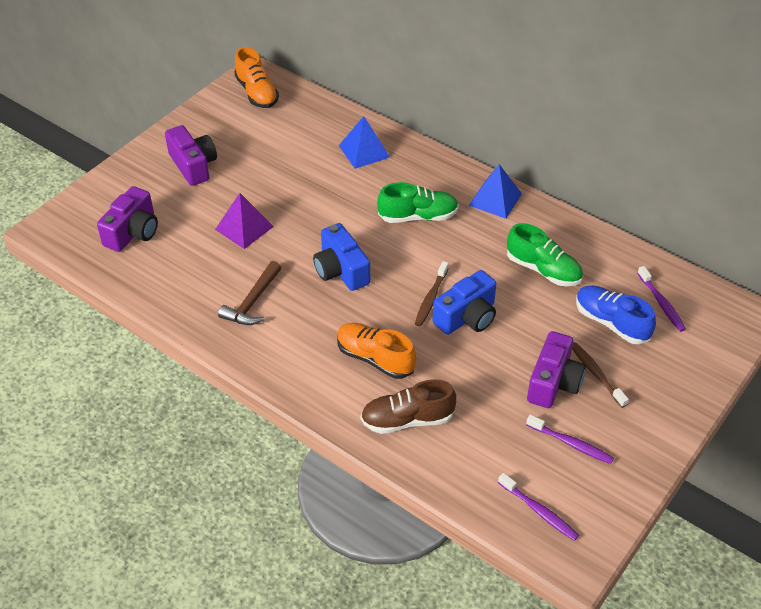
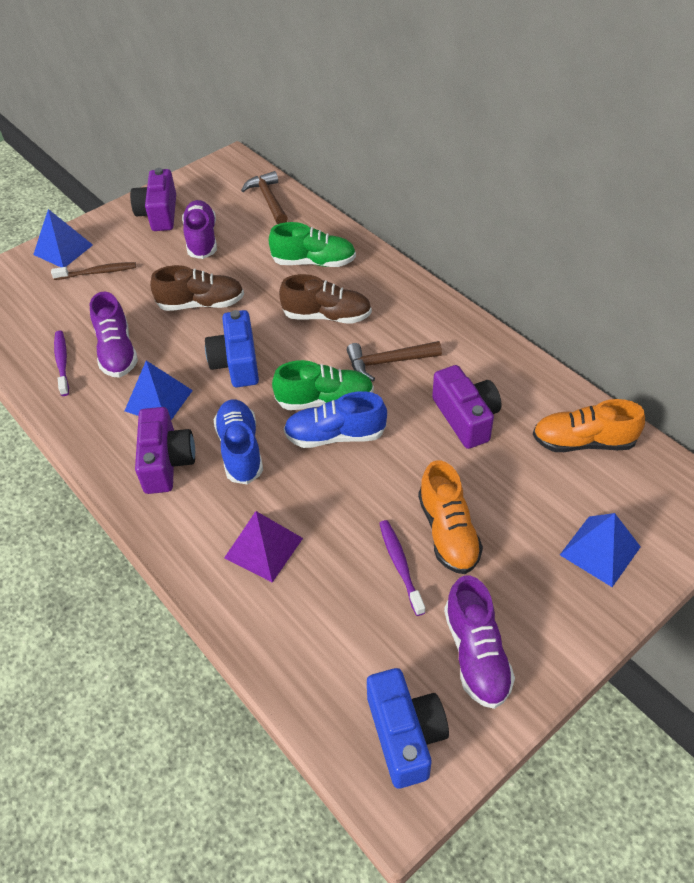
blue pyramid: 2 -> 3
blue shoe: 1 -> 2
brown hammer: 1 -> 2
brown shoe: 1 -> 2
brown toothbrush: 2 -> 1
purple shoe: 0 -> 3
purple toothbrush: 3 -> 2

